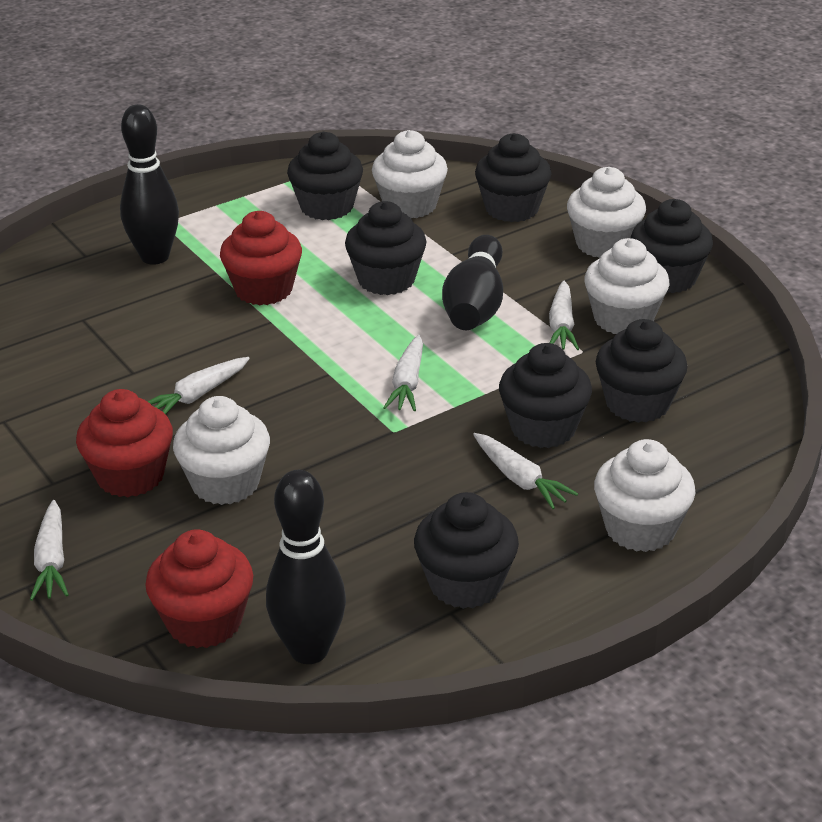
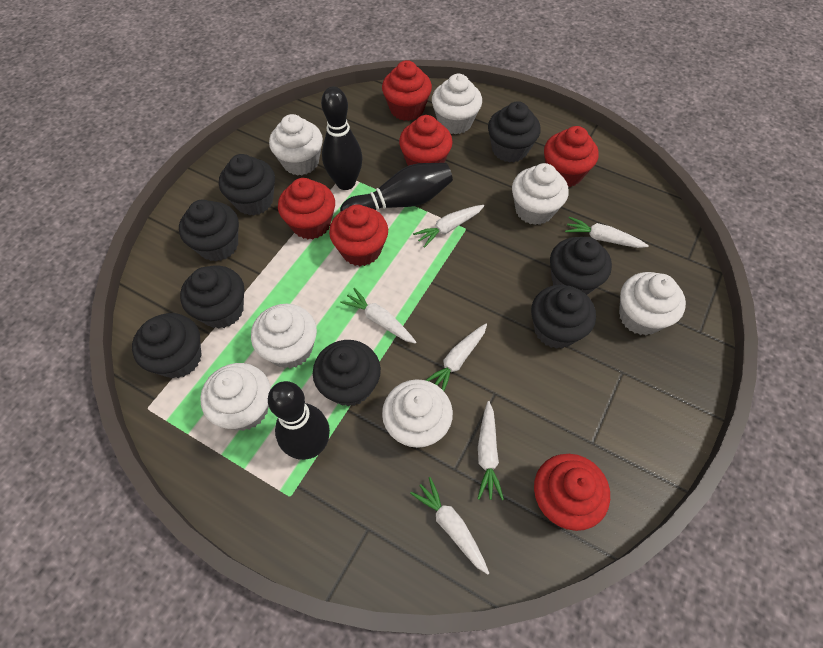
black cupcake: 7 -> 8
red cupcake: 3 -> 6
white carrot: 5 -> 6
white cupcake: 5 -> 7

